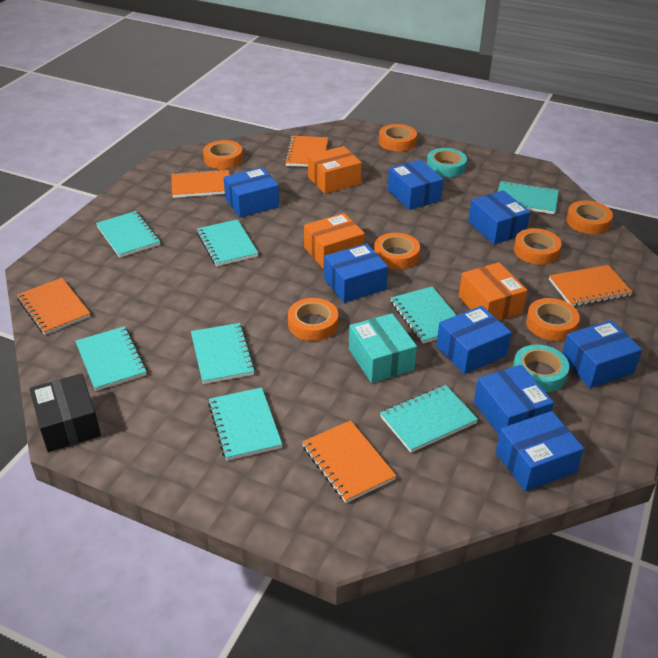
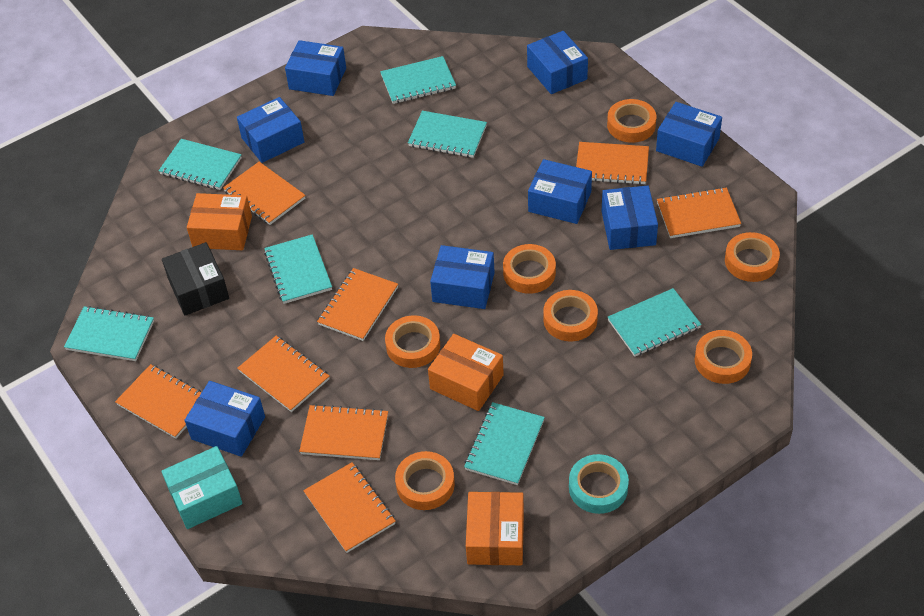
orange notebook: 5 -> 8
turquoise notebook: 8 -> 7
turquoise tape: 2 -> 1

